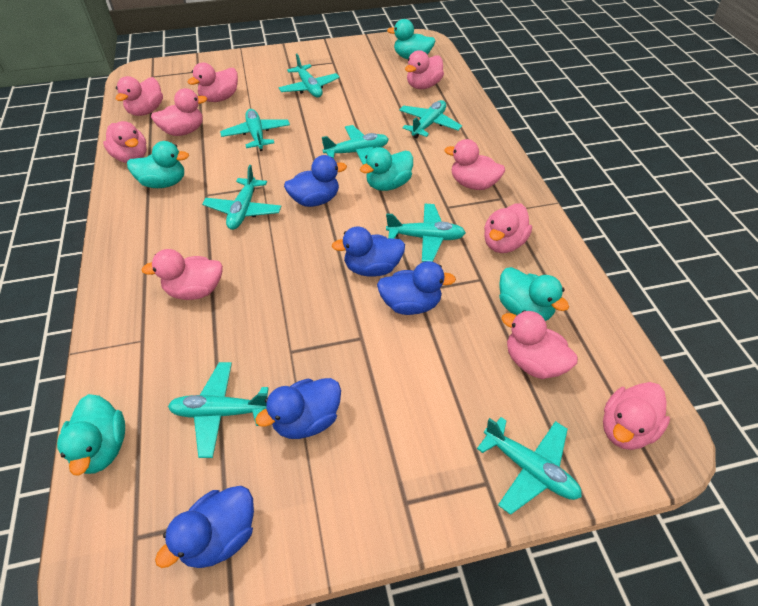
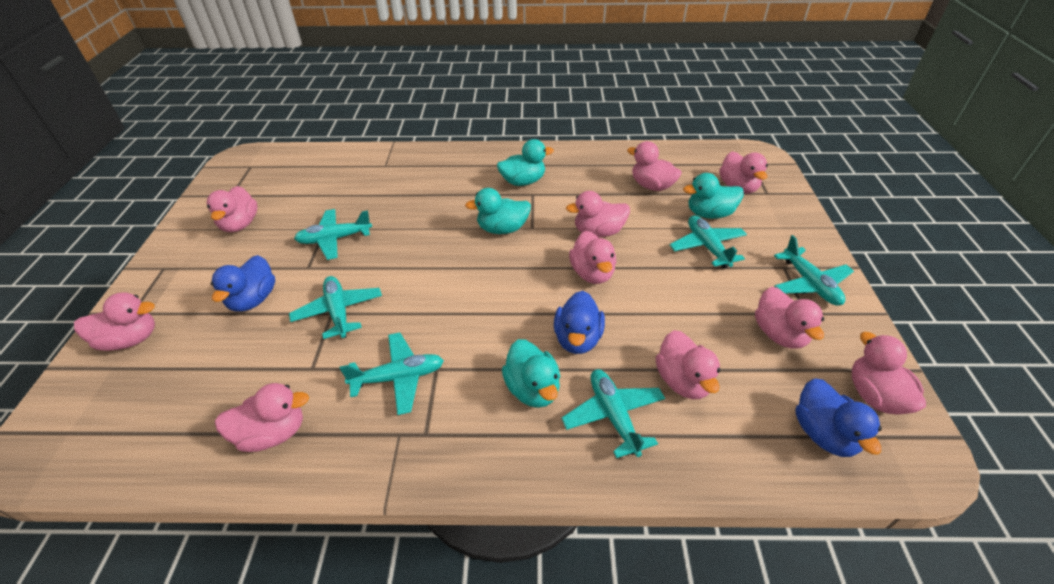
blue duck: 5 -> 3
turquoise duck: 5 -> 4
turquoise plane: 8 -> 6

